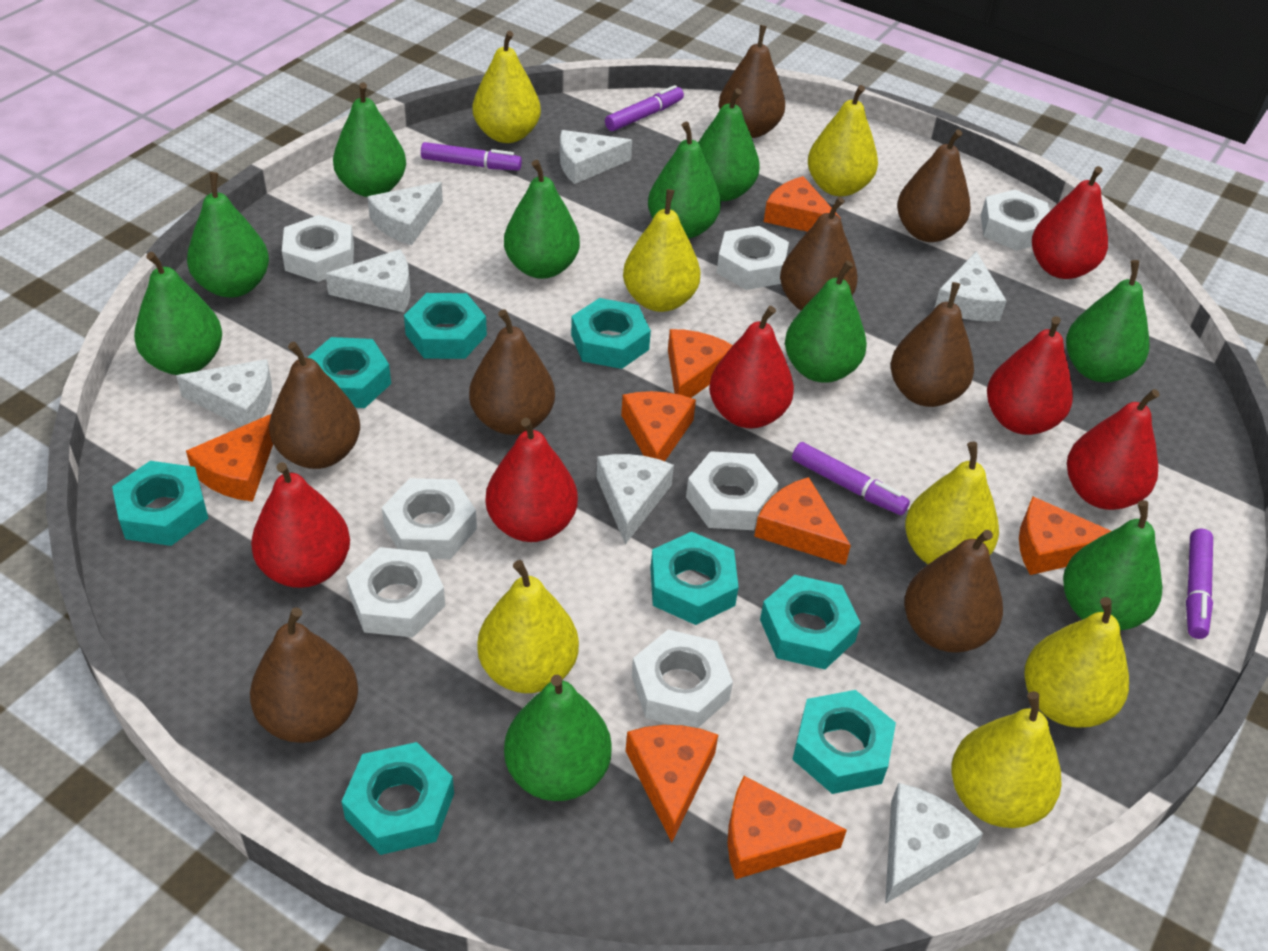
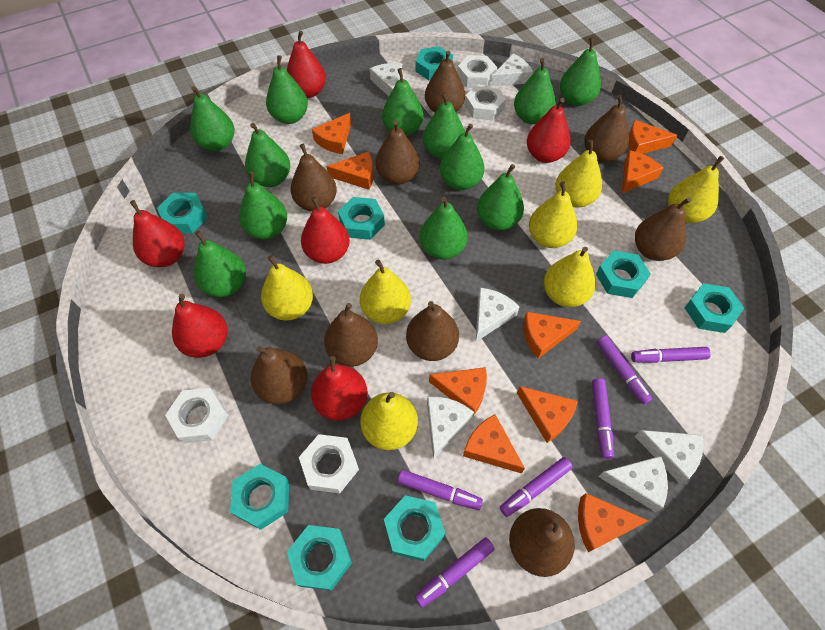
brown pear: 8 -> 9
green pear: 10 -> 12
orange cheese: 8 -> 9
purple marker: 4 -> 6
white cheese: 7 -> 6
white nut: 7 -> 4

